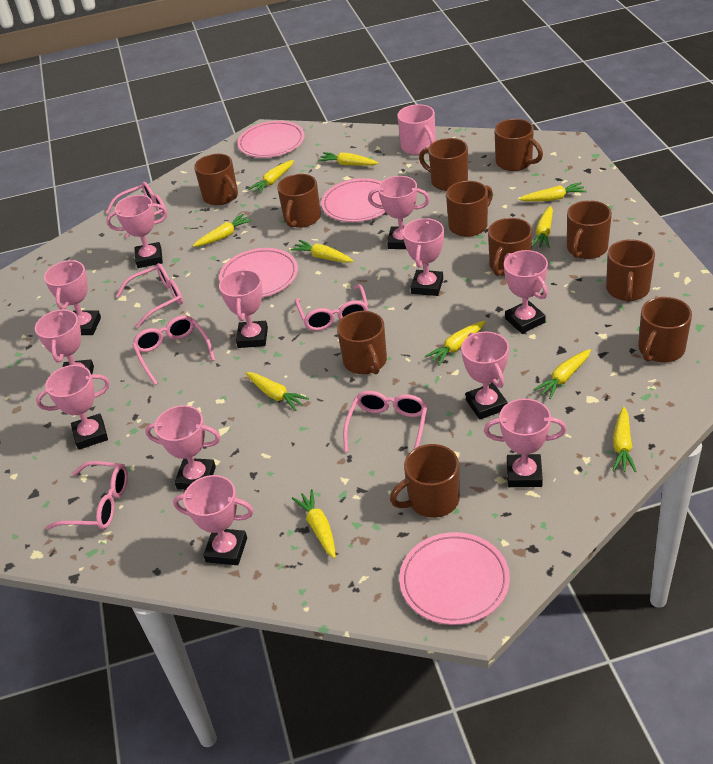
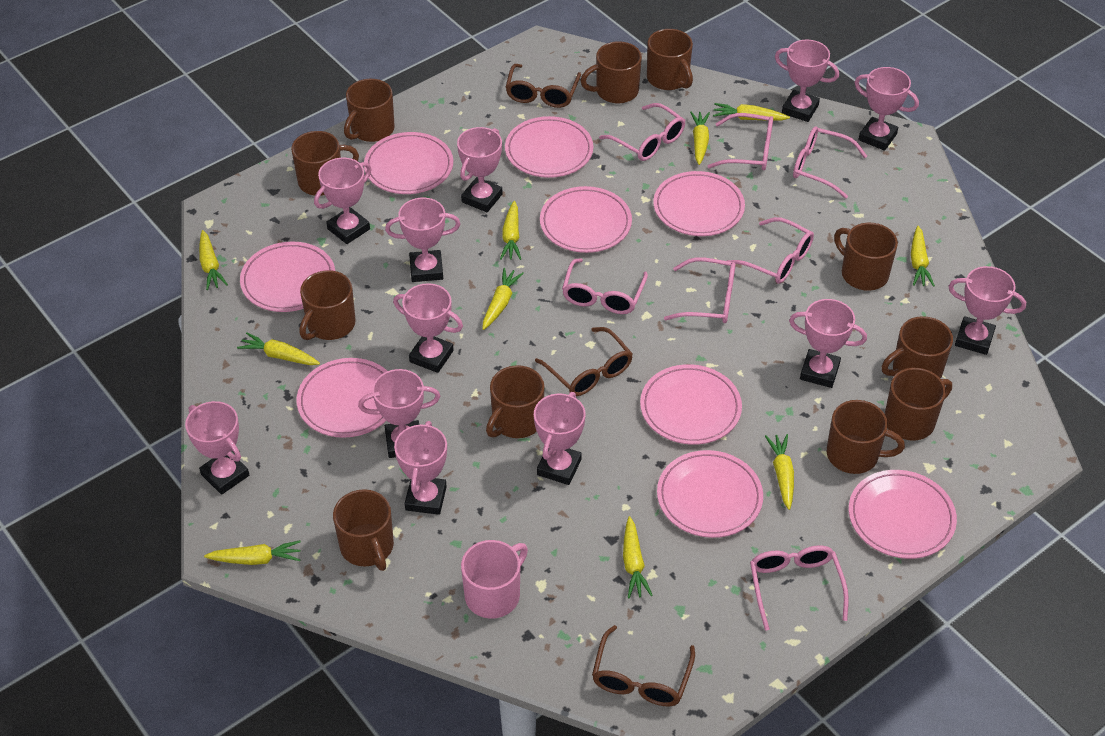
brown glasses: 0 -> 3
pink glasses: 6 -> 7
pink plate: 4 -> 9
yellow carrot: 11 -> 10

